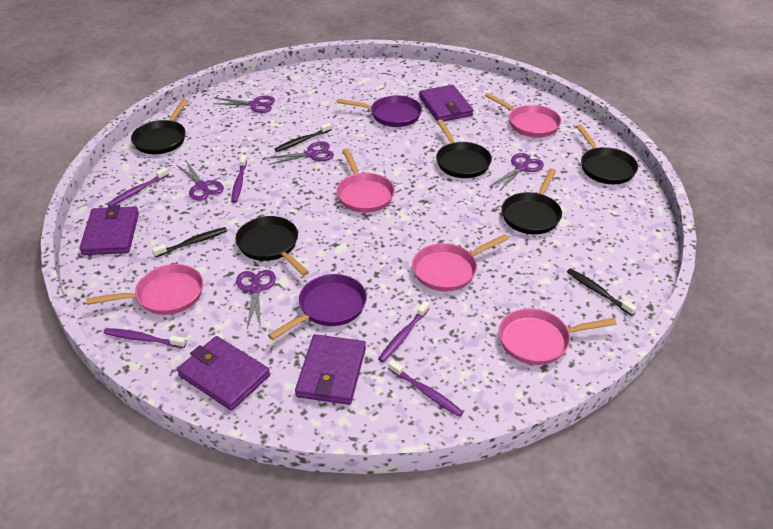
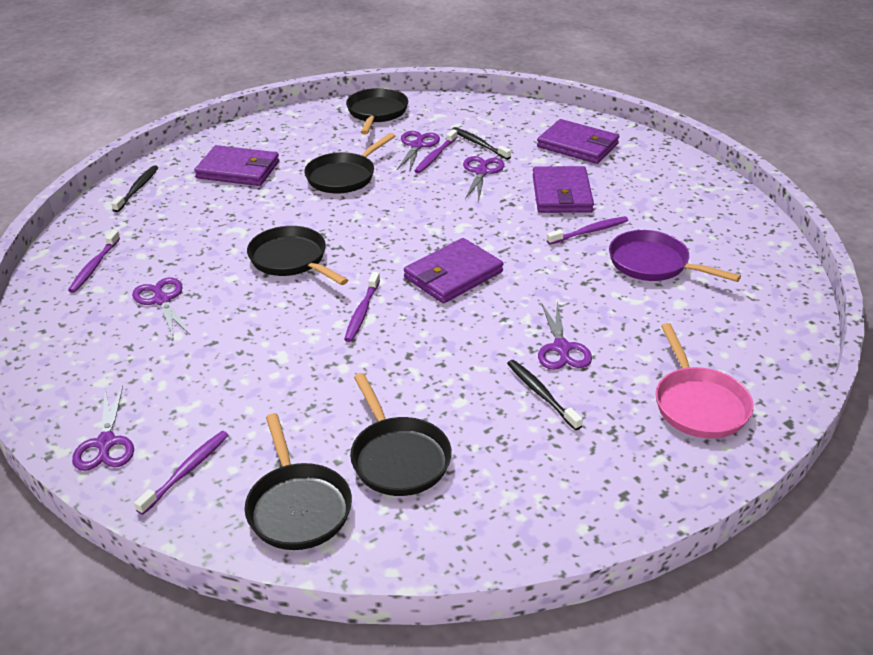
pink pan: 5 -> 1
purple pan: 2 -> 1

